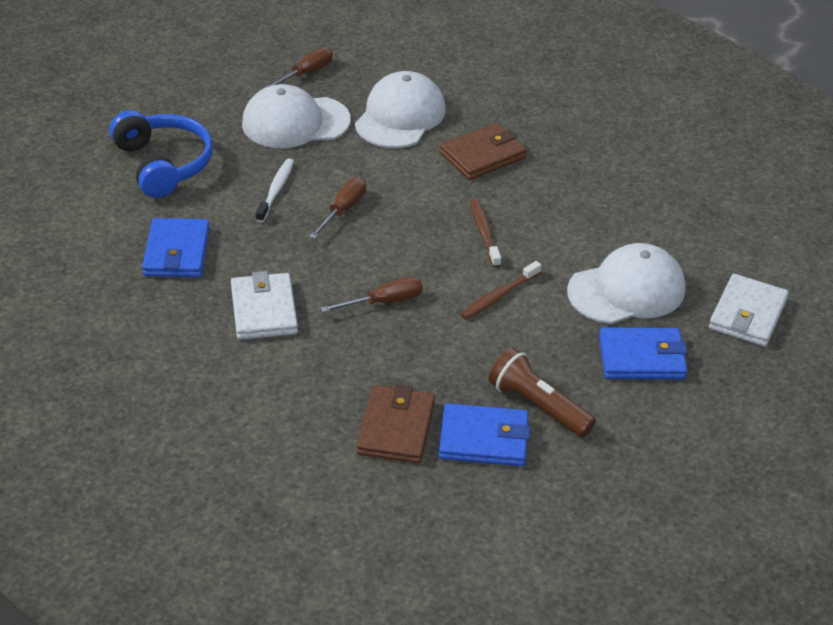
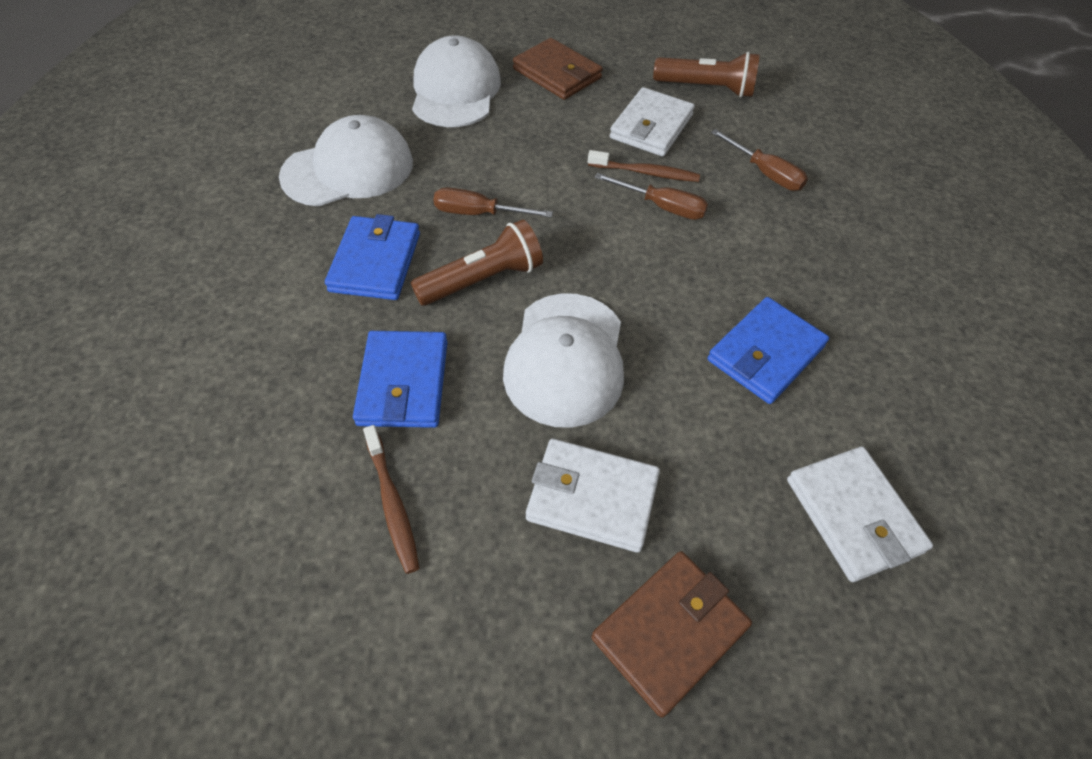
blue headphones: 1 -> 0
brown flashlight: 1 -> 2
white toothbrush: 1 -> 0
white wallet: 2 -> 3

